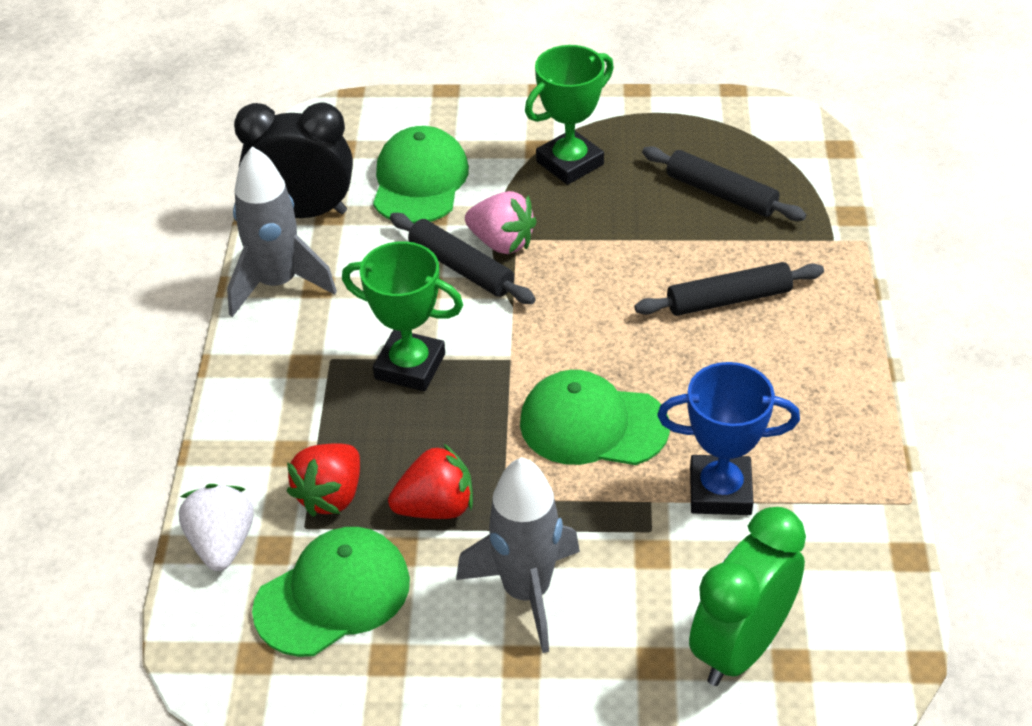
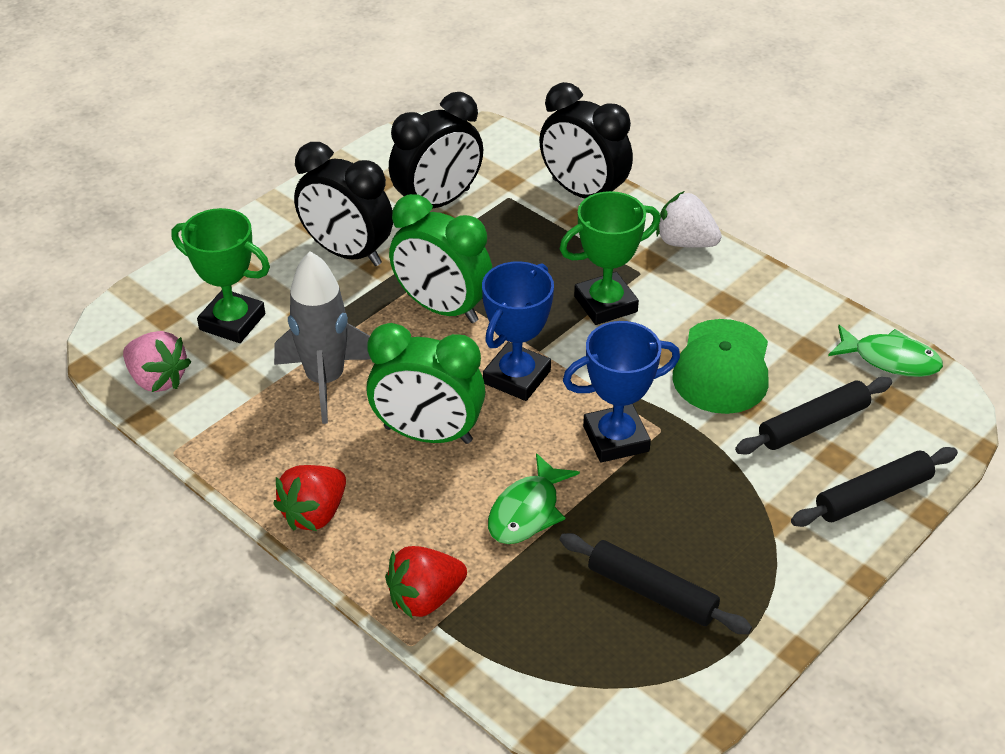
black clock: 1 -> 3
blue trophy: 1 -> 2
green cap: 3 -> 1
green clock: 1 -> 2
green fish: 0 -> 2
grey rocket: 2 -> 1

